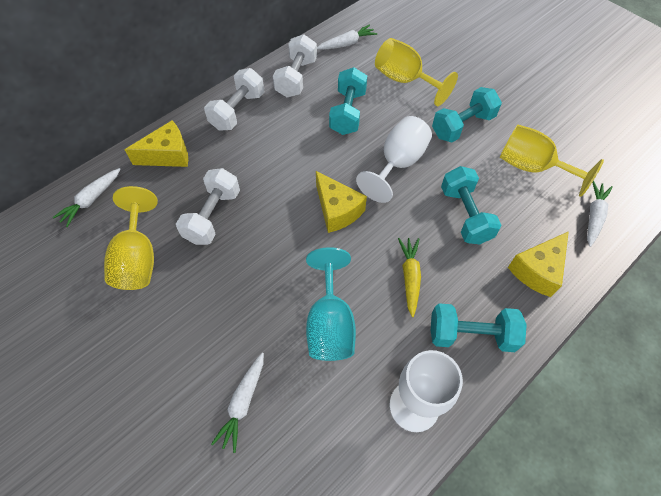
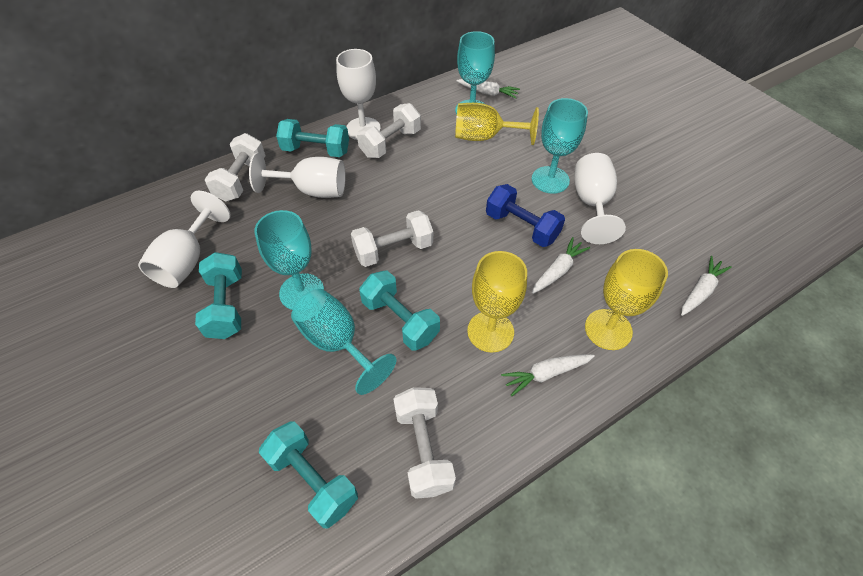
blue dumbbell: 0 -> 1
turquoise goblet: 1 -> 4
white dumbbell: 3 -> 4
white goblet: 2 -> 4
yellow carrot: 1 -> 0
yellow cheese: 3 -> 0

